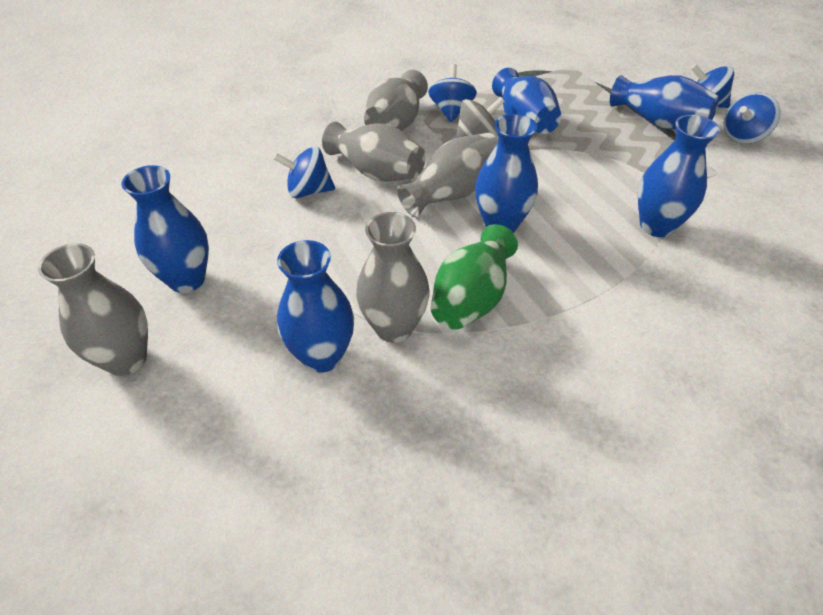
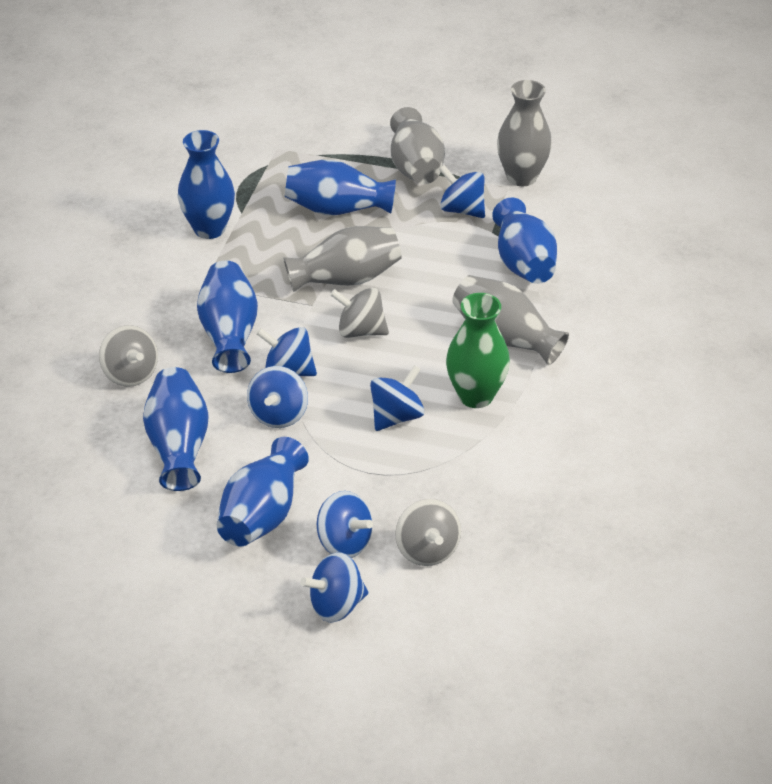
blue spinning top: 4 -> 6
grey spinning top: 1 -> 3
grey vase: 5 -> 4

